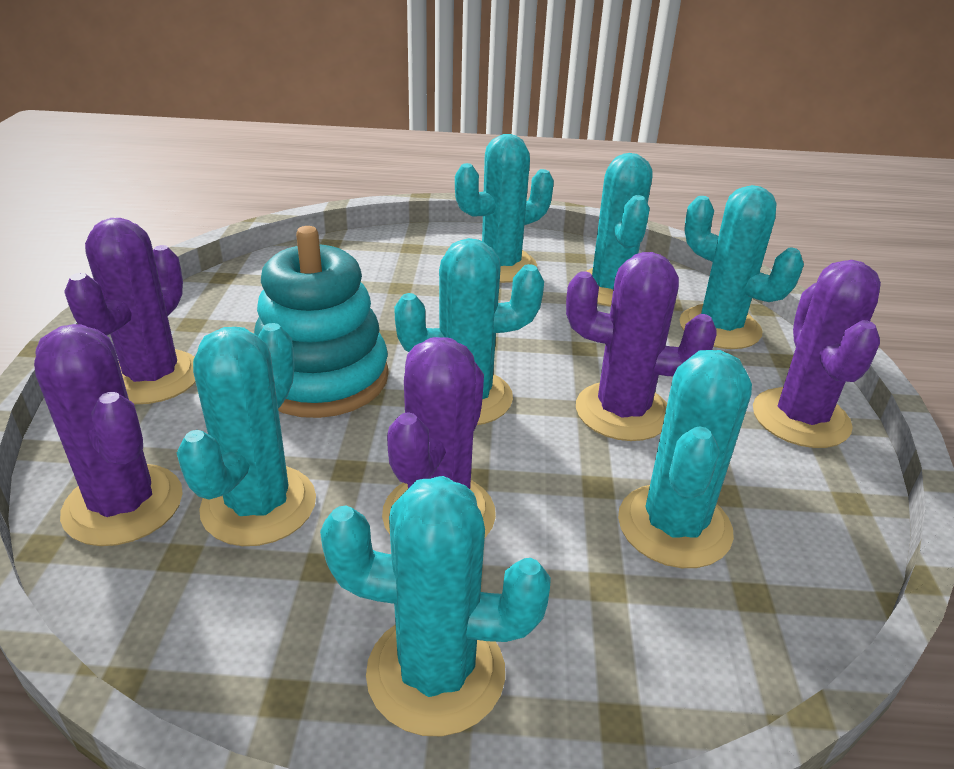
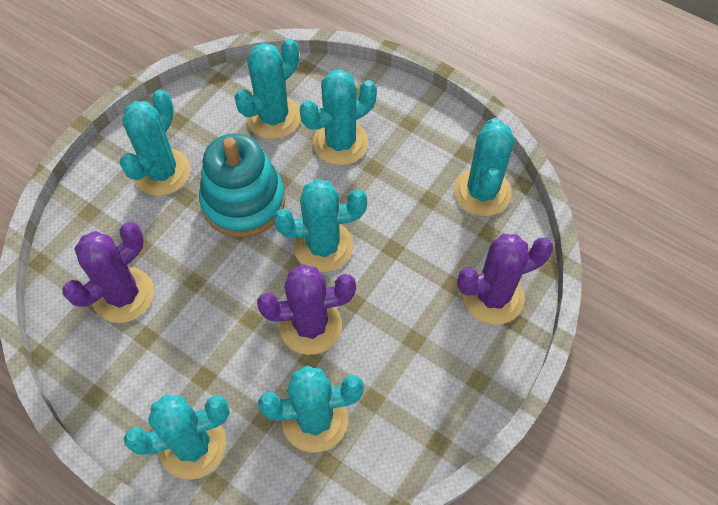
purple cactus: 5 -> 3

